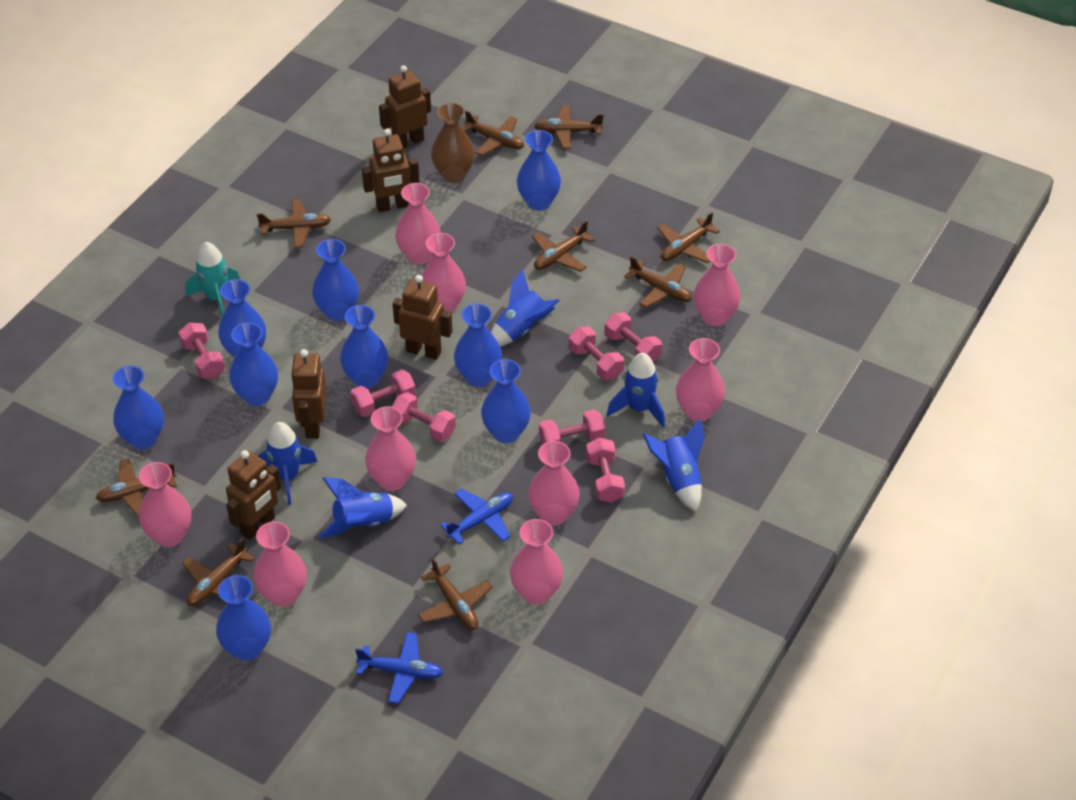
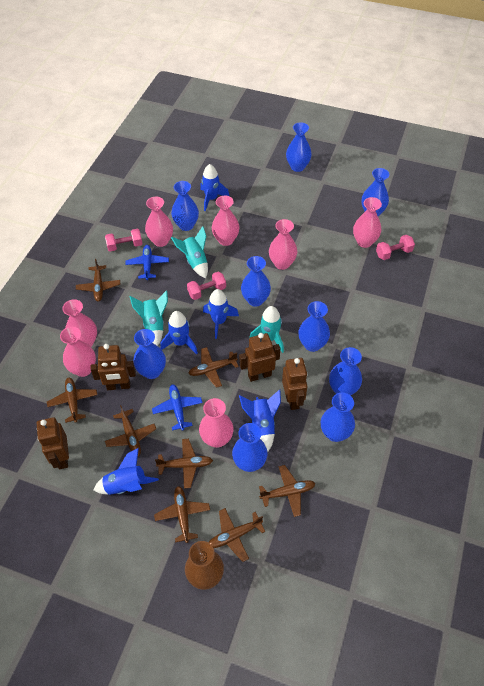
brown plane: 9 -> 8
brown robot: 5 -> 4
pink dumbbell: 7 -> 3
pink vase: 9 -> 7
turquoise rocket: 1 -> 3

